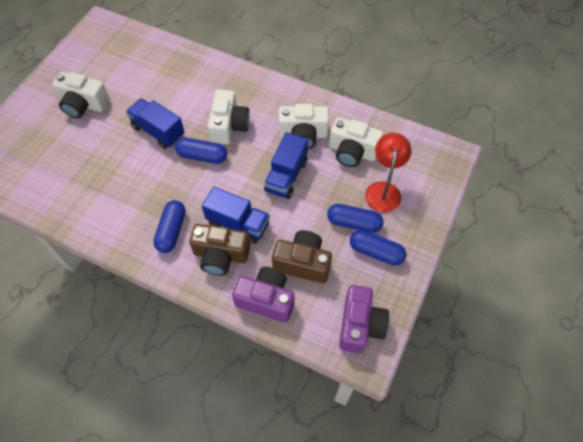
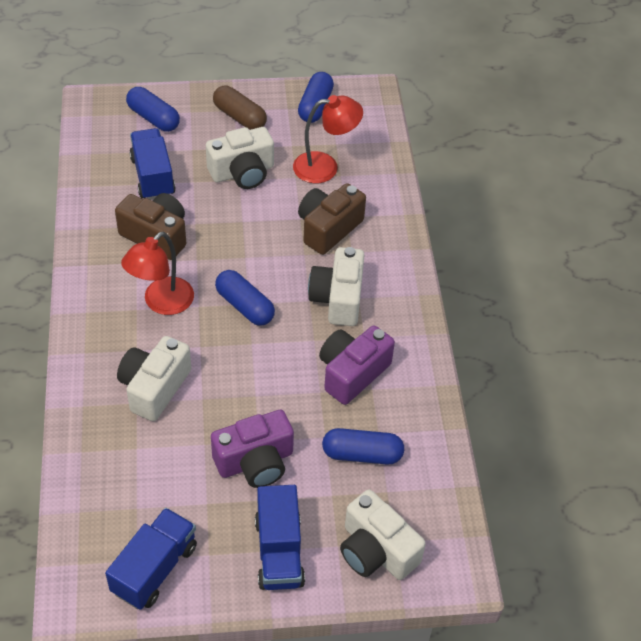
brown capsule: 0 -> 1
red lamp: 1 -> 2

